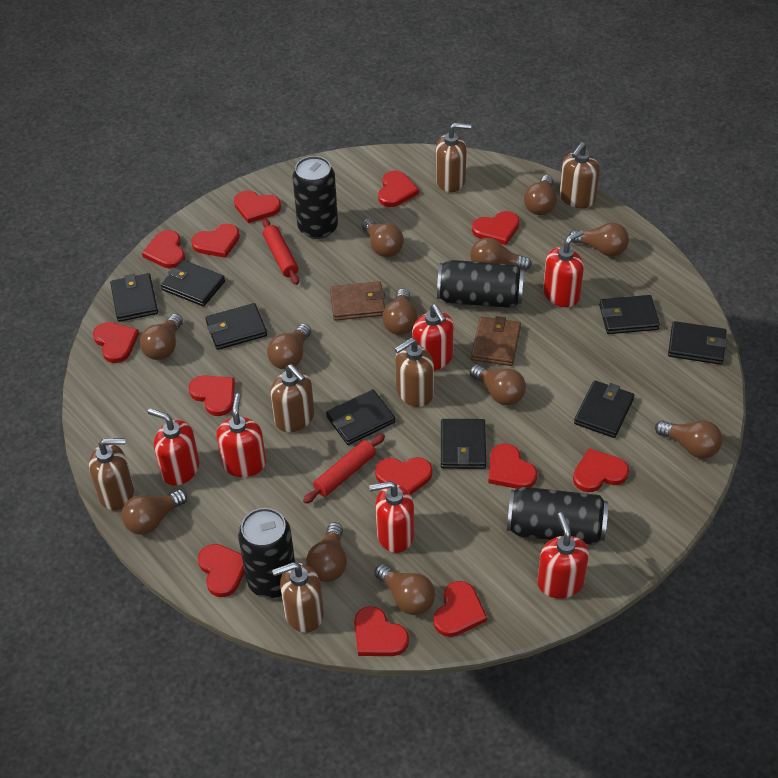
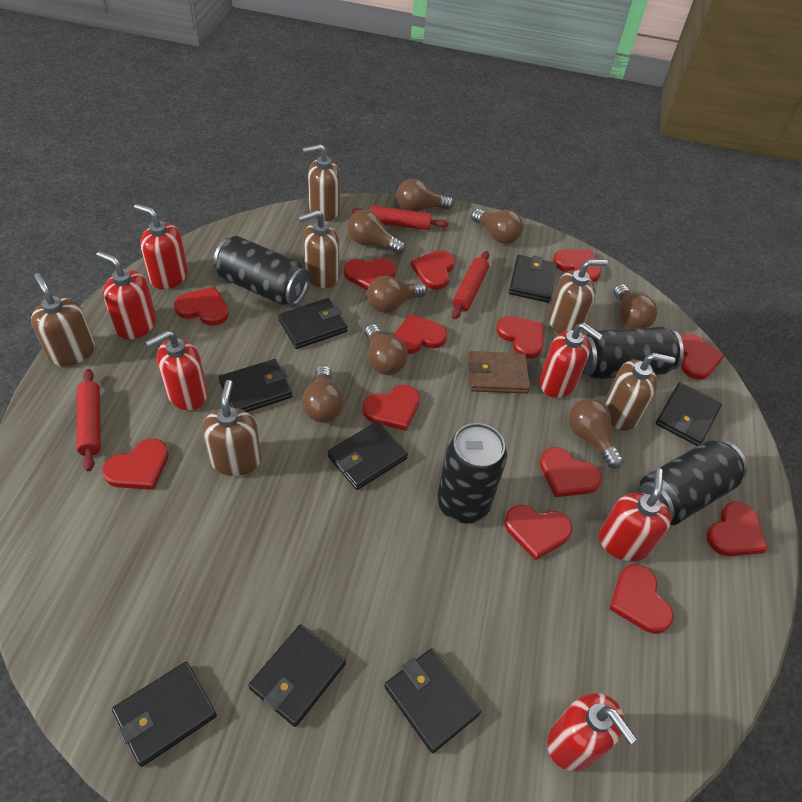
brown light bulb: 12 -> 8
brown wallet: 2 -> 1
red rolling pin: 2 -> 3

